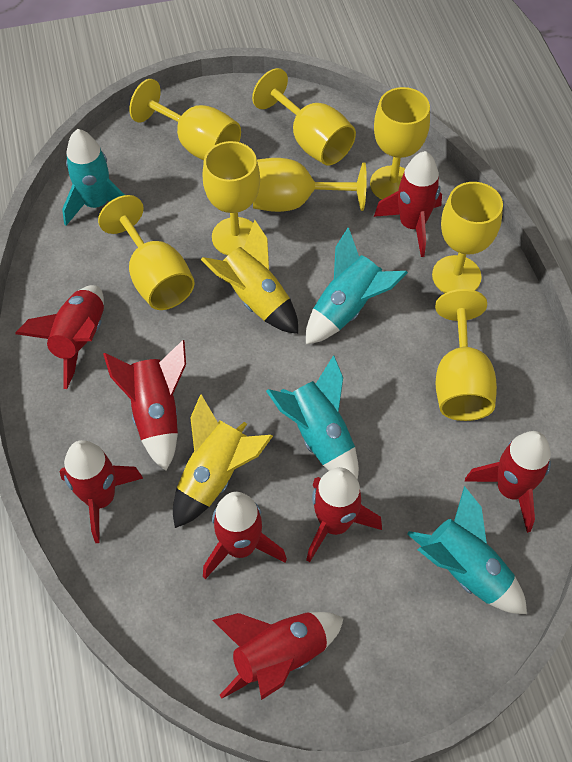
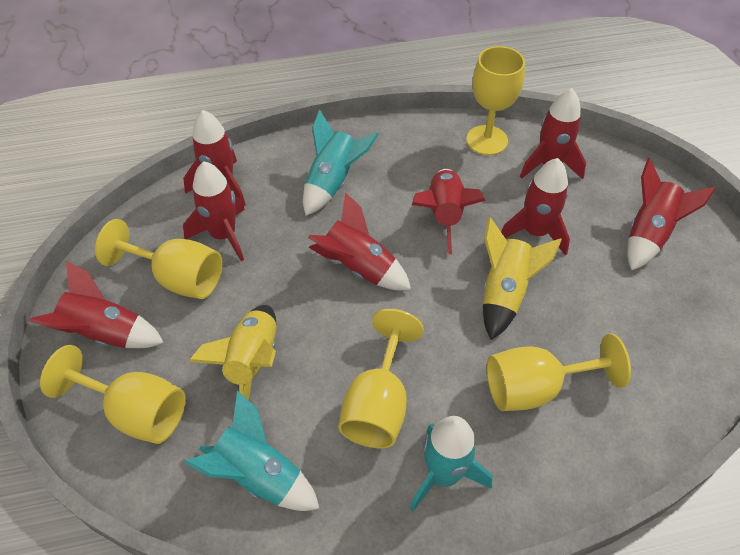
turquoise rocket: 4 -> 3
yellow goblet: 8 -> 5

